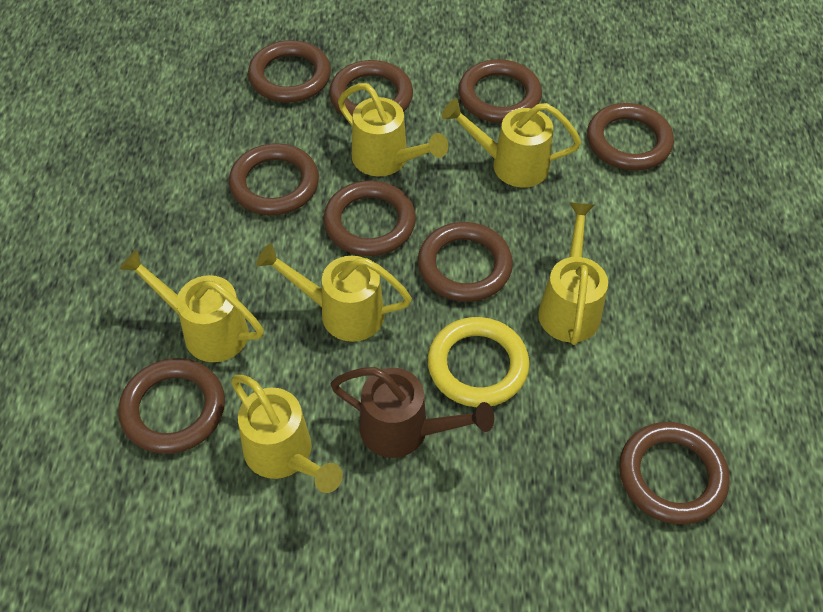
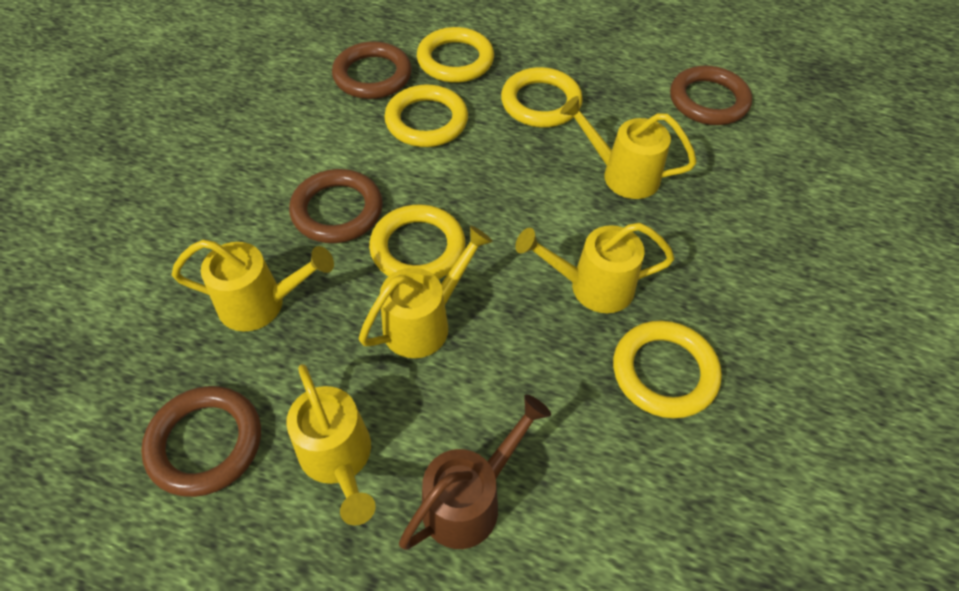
brown ring: 9 -> 4
yellow ring: 1 -> 5
yellow watering can: 6 -> 5

